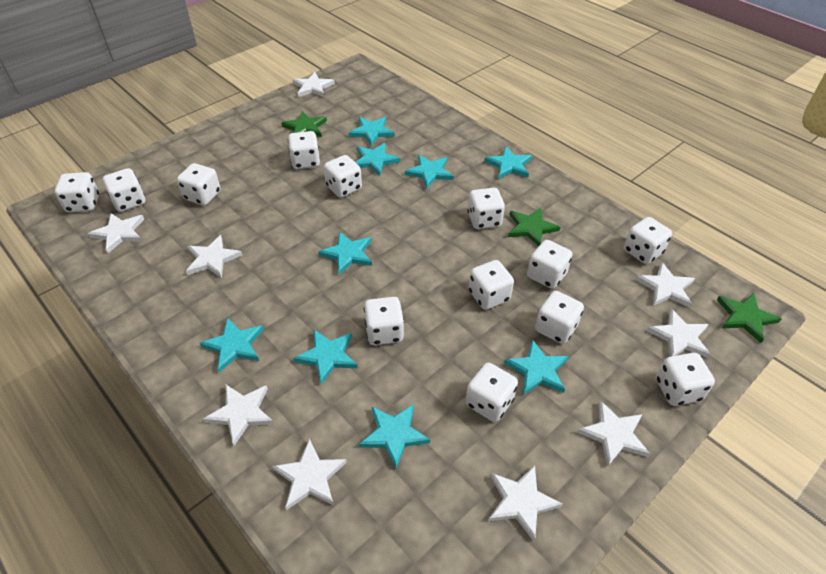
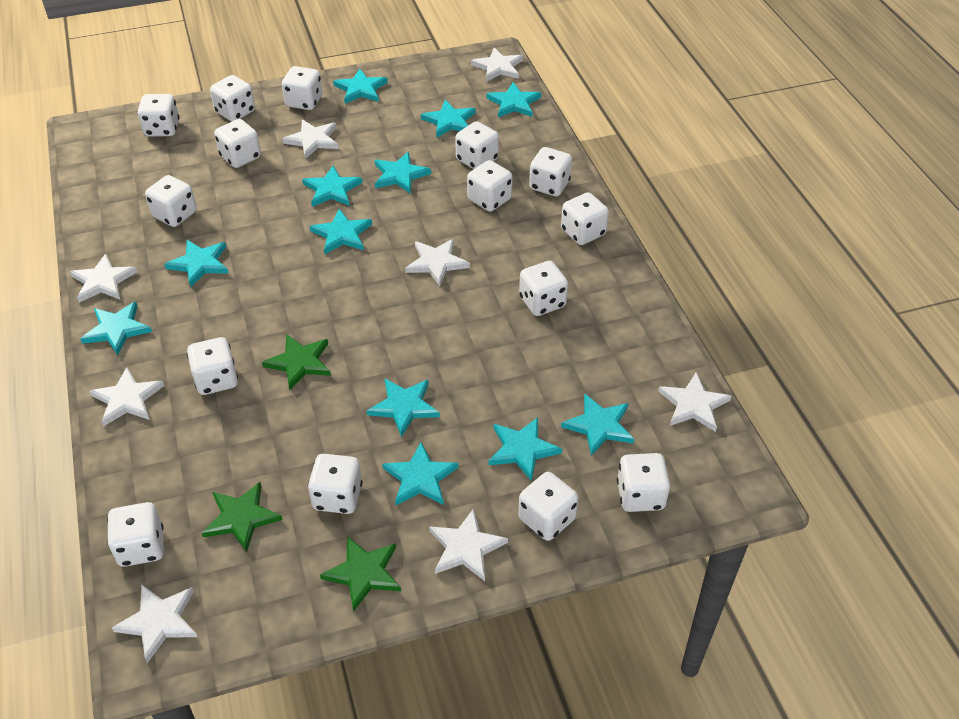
turquoise star: 9 -> 12
white dice: 13 -> 15
white star: 9 -> 8

